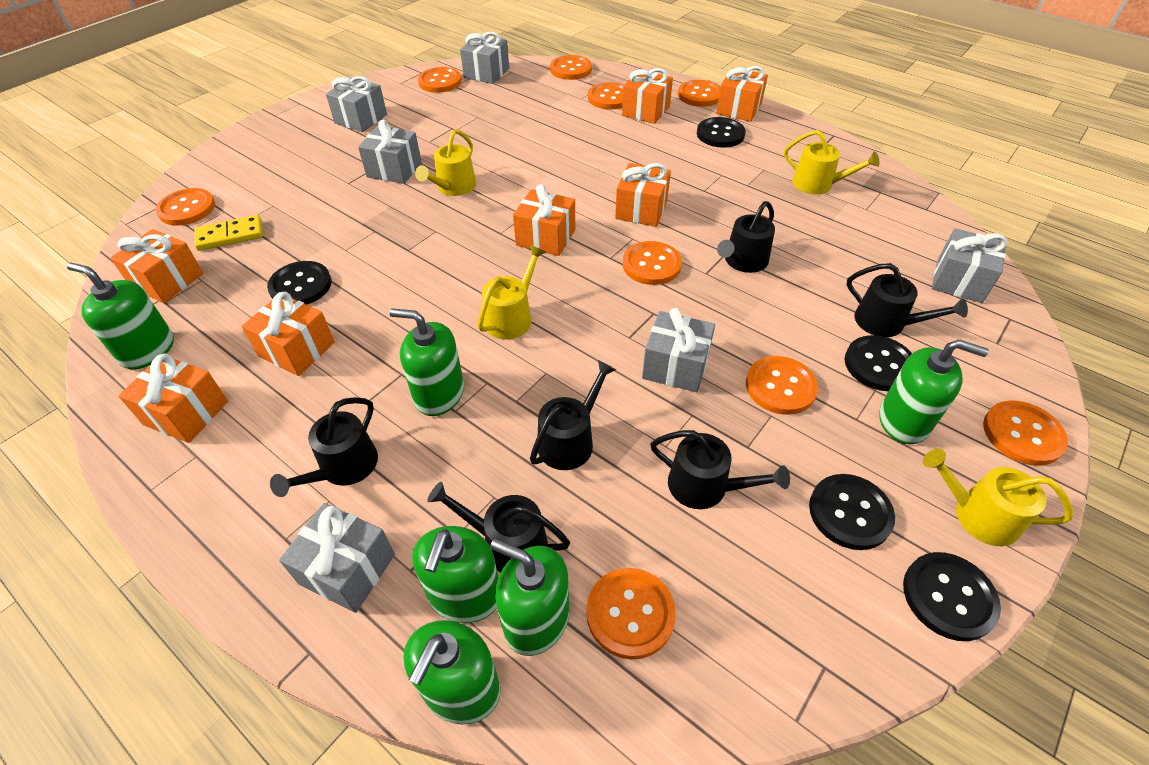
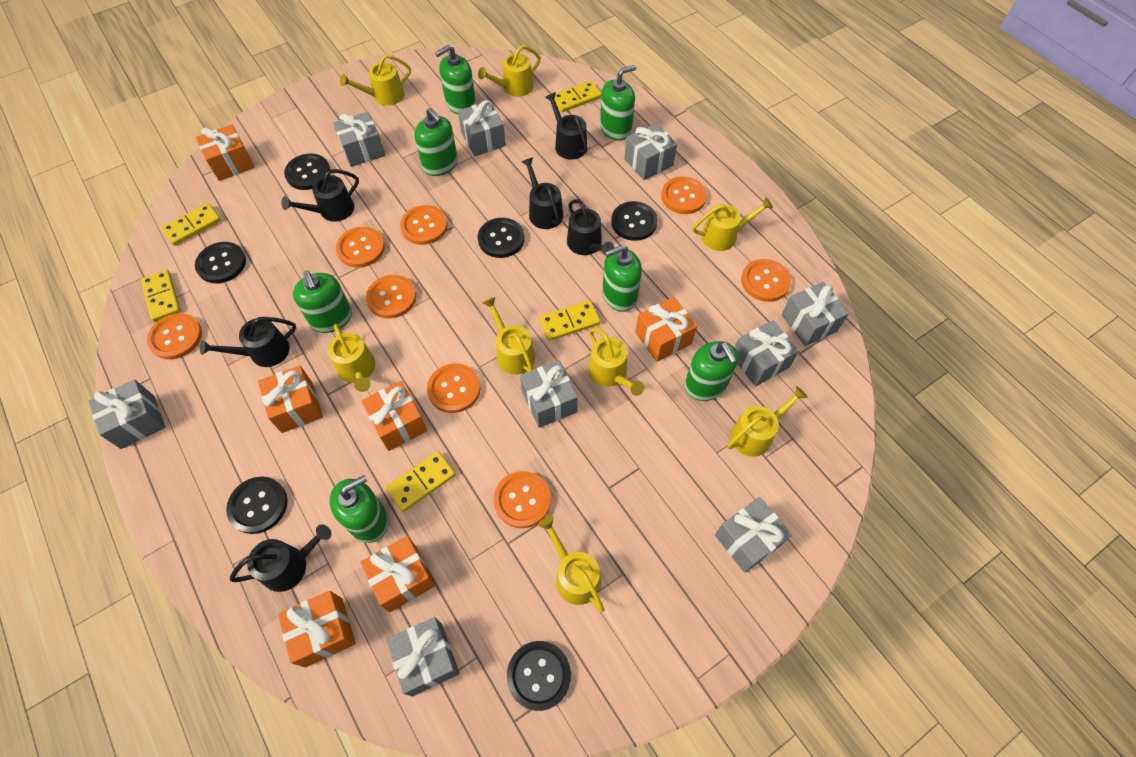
black button: 5 -> 6
green soap dispenser: 6 -> 7
grey gift: 6 -> 9
orange button: 9 -> 8
orange gift: 7 -> 6
yellow domino: 1 -> 5
yellow watering can: 4 -> 8

